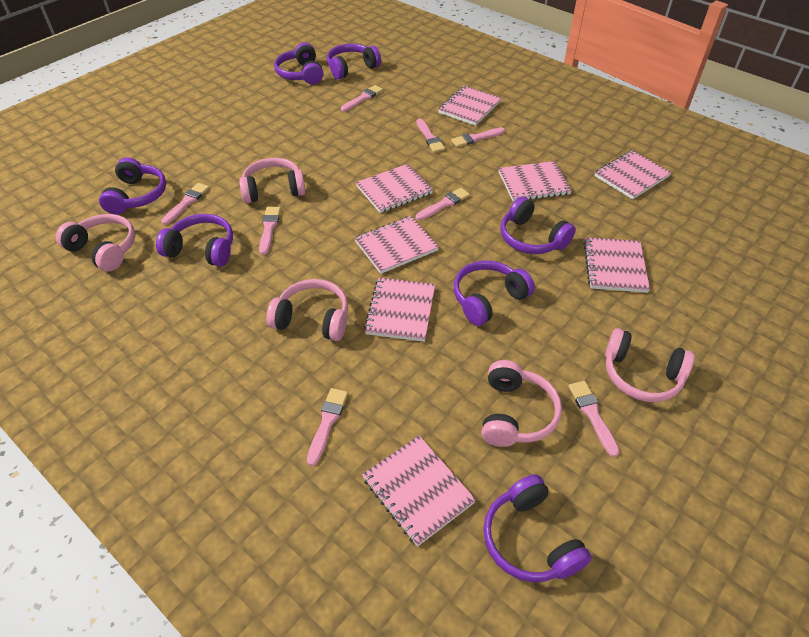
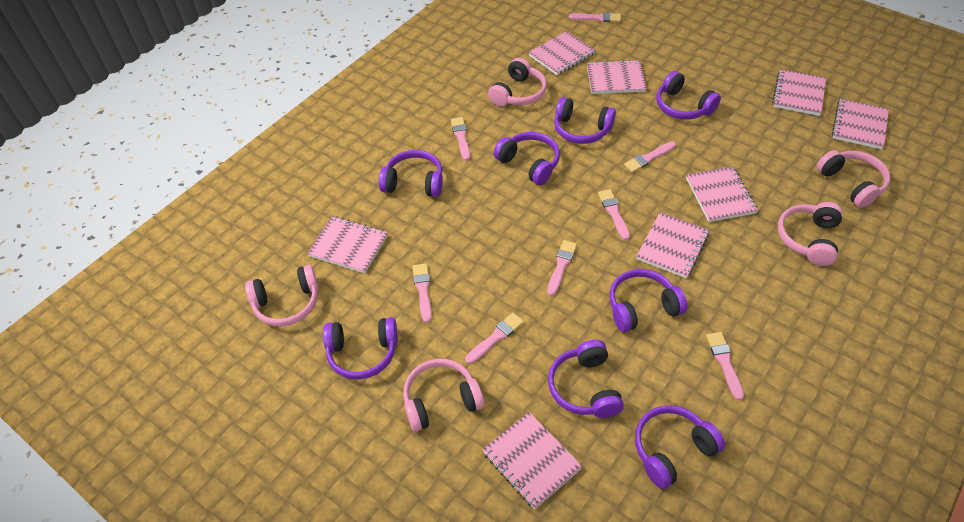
purple headphones: 7 -> 8

